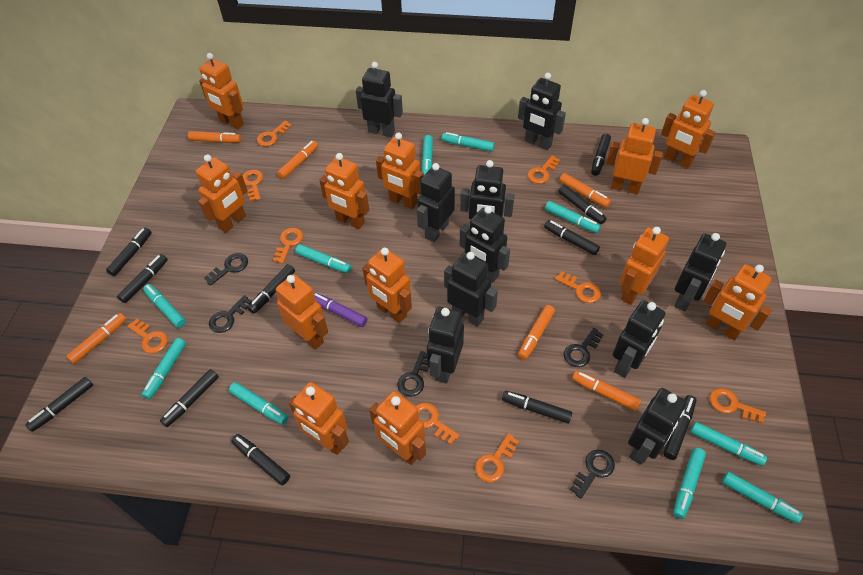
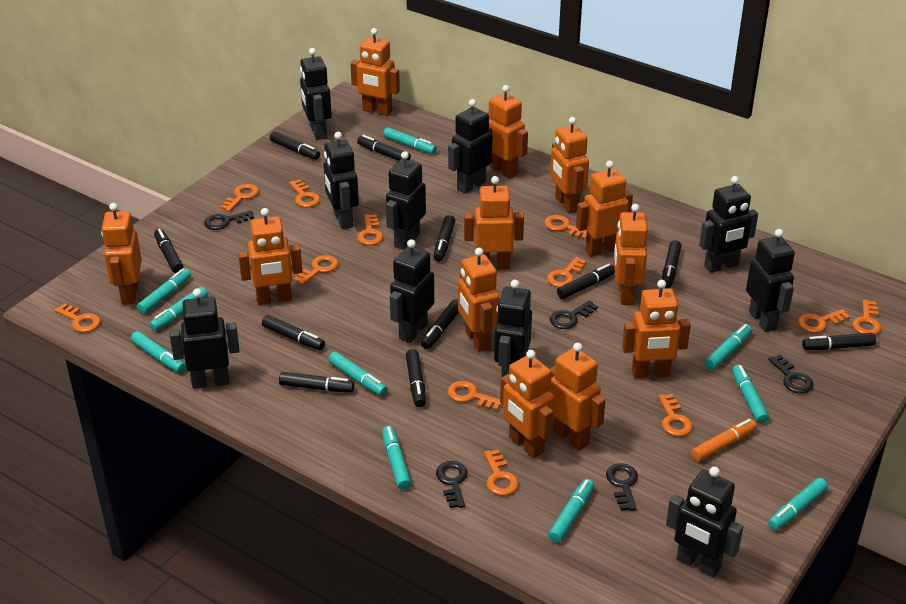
orange key: 9 -> 12
orange marker: 6 -> 1
purple marker: 1 -> 0

